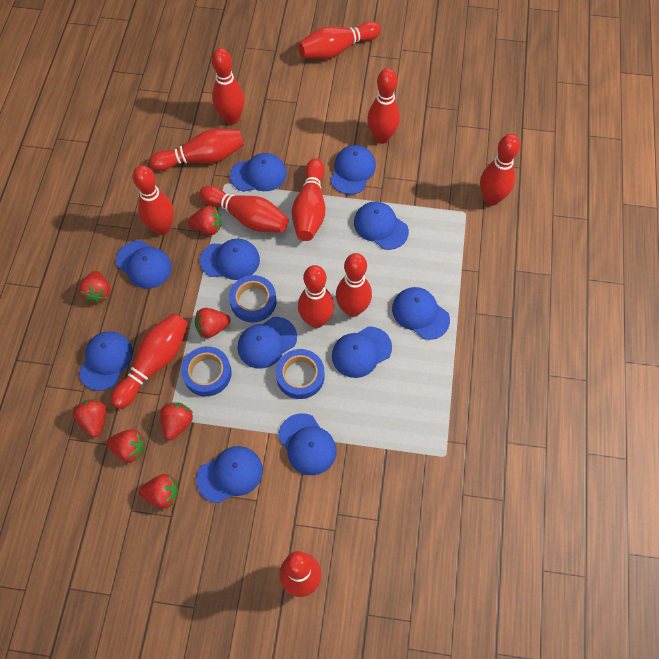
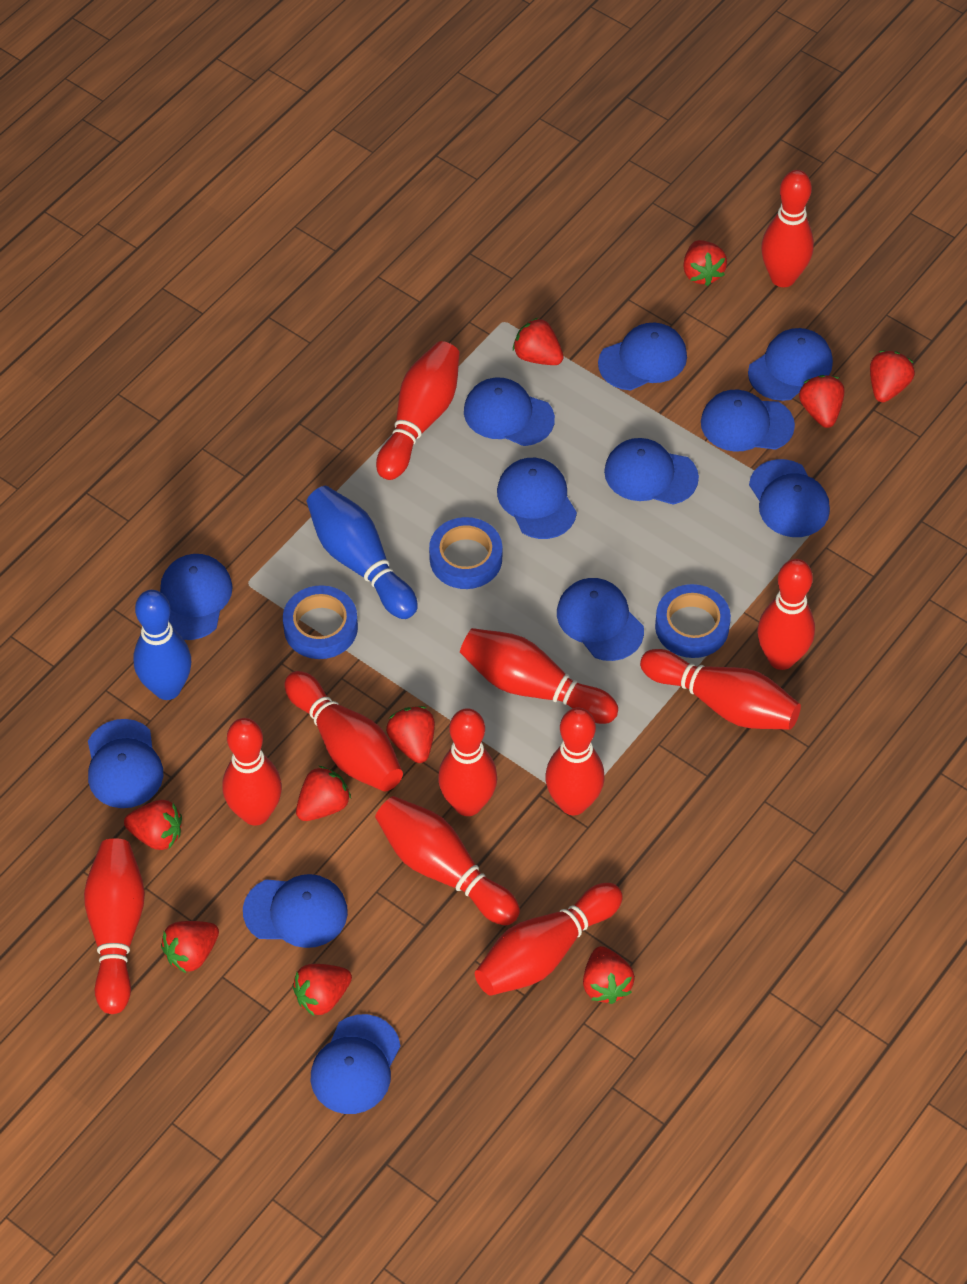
blue bowling pin: 0 -> 2
blue cap: 11 -> 12
red strawberry: 7 -> 10

